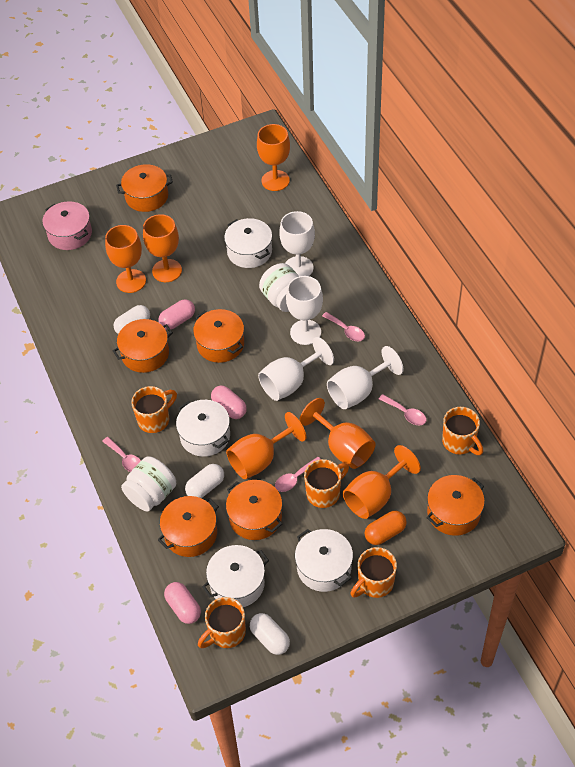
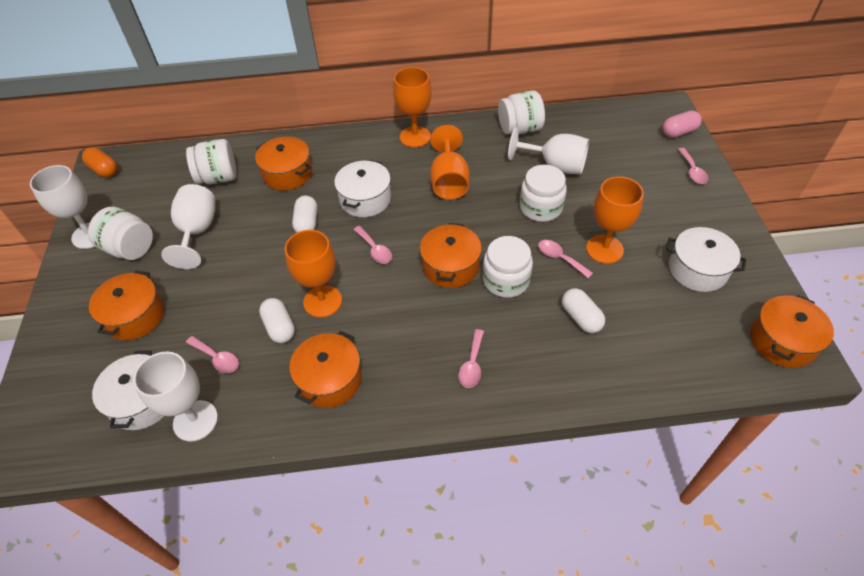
orange goblet: 6 -> 4
orange mug: 5 -> 0
orange pot: 6 -> 5
pink capsule: 3 -> 1
pink pot: 1 -> 0
pink spoon: 4 -> 5
white jar: 2 -> 5
white pot: 4 -> 3

